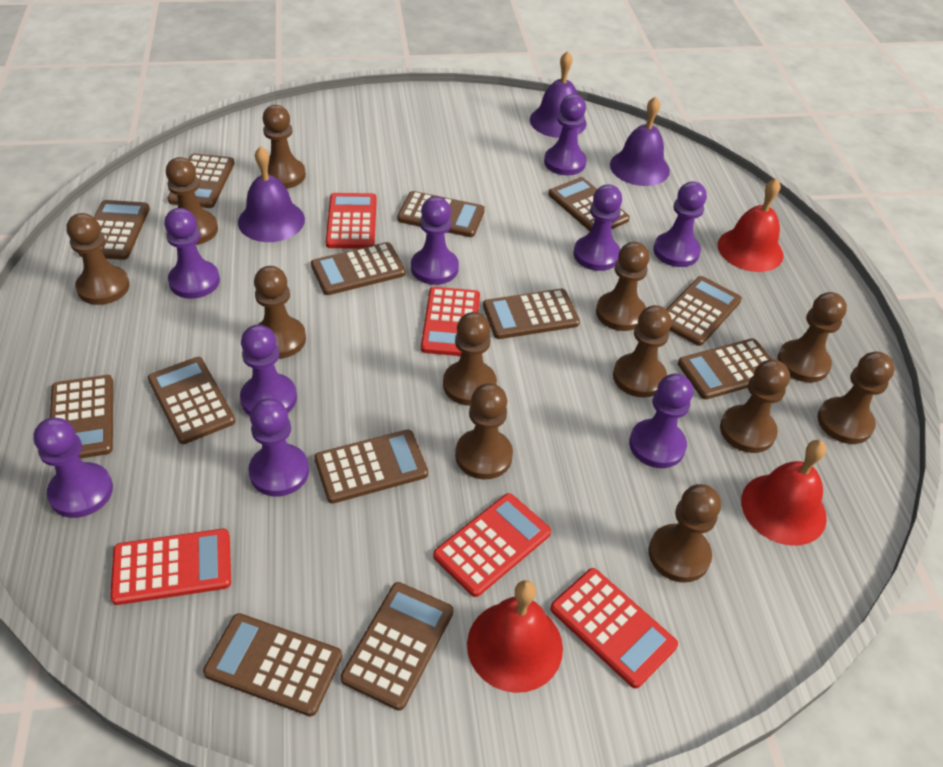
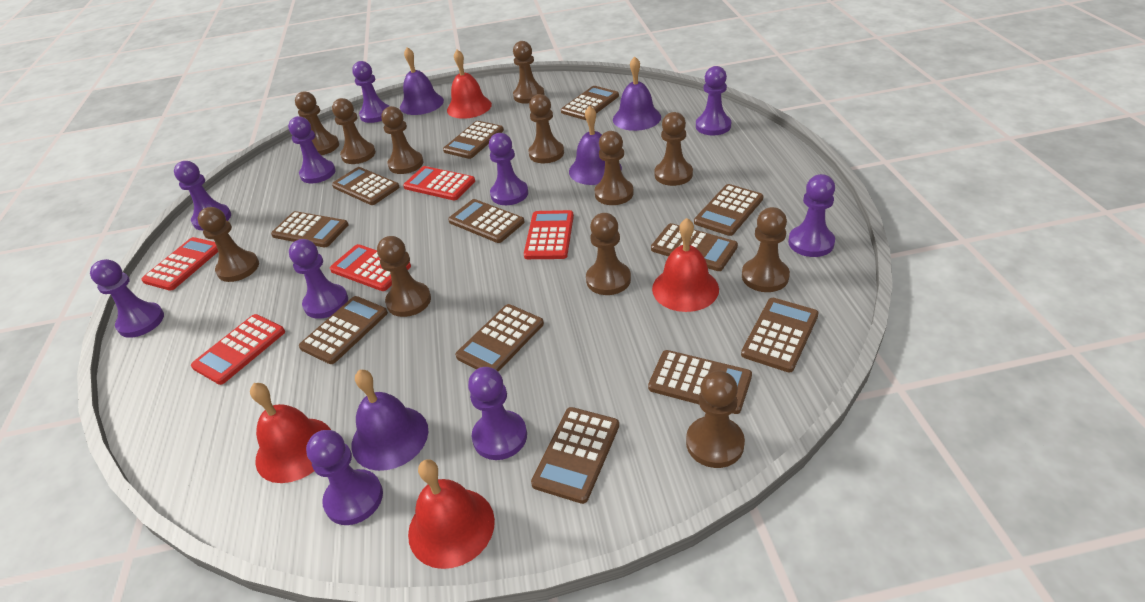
brown calculator: 13 -> 12
purple bell: 3 -> 4
purple pawn: 9 -> 10
red bell: 3 -> 4

